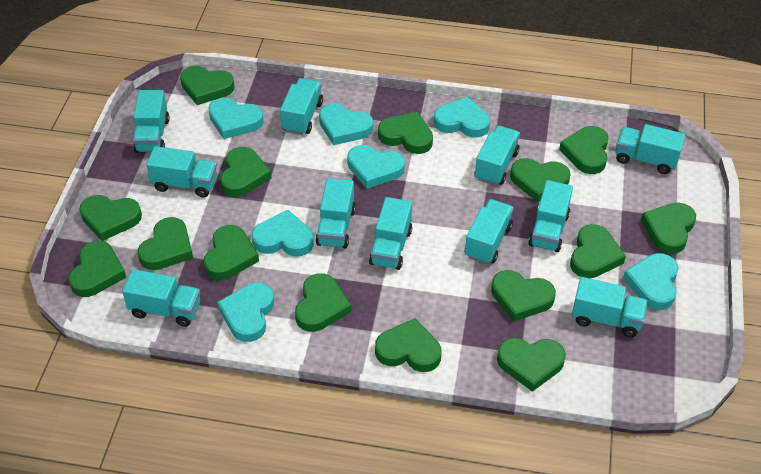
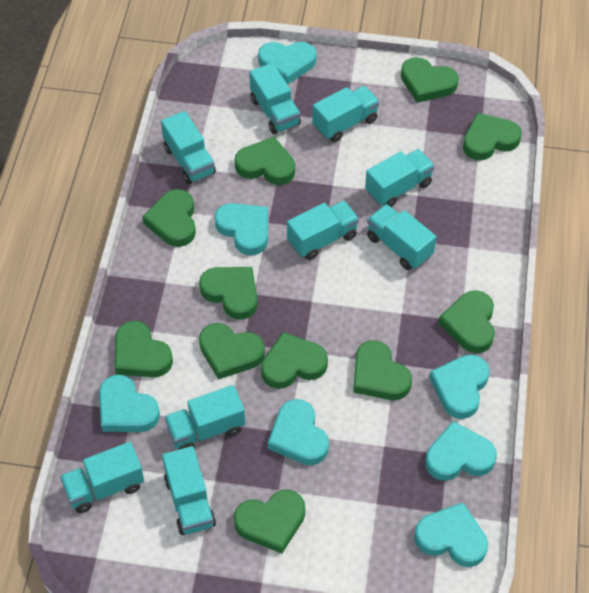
green heart: 15 -> 11
turquoise truck: 11 -> 9

